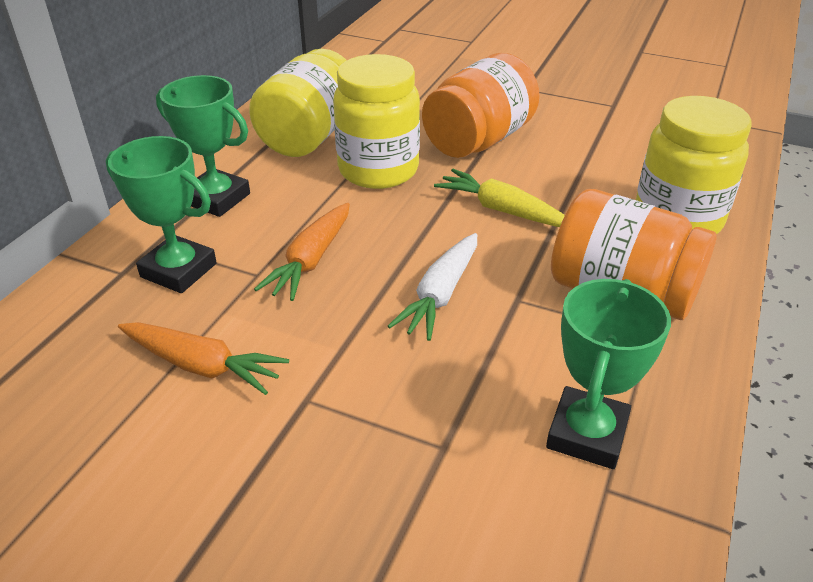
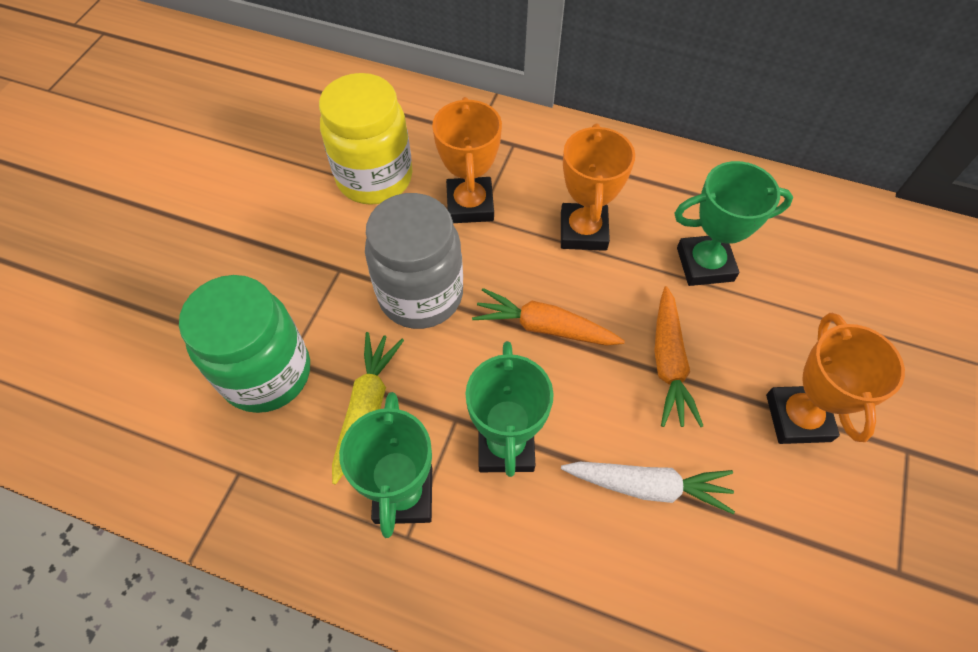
green jar: 0 -> 1
grey jar: 0 -> 1
orange jar: 2 -> 0
orange trophy: 0 -> 3
yellow jar: 3 -> 1

